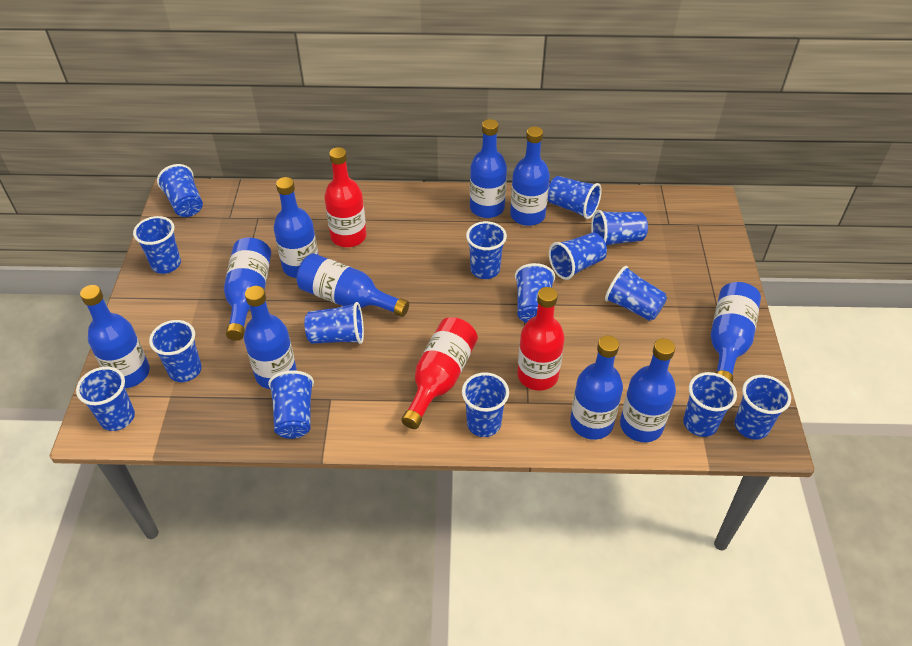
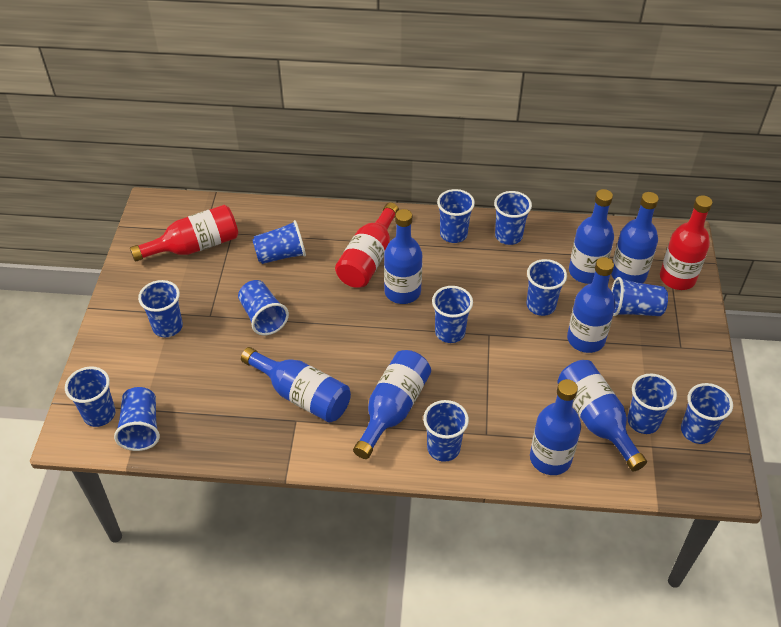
blue bottle: 10 -> 8
blue cup: 15 -> 13

